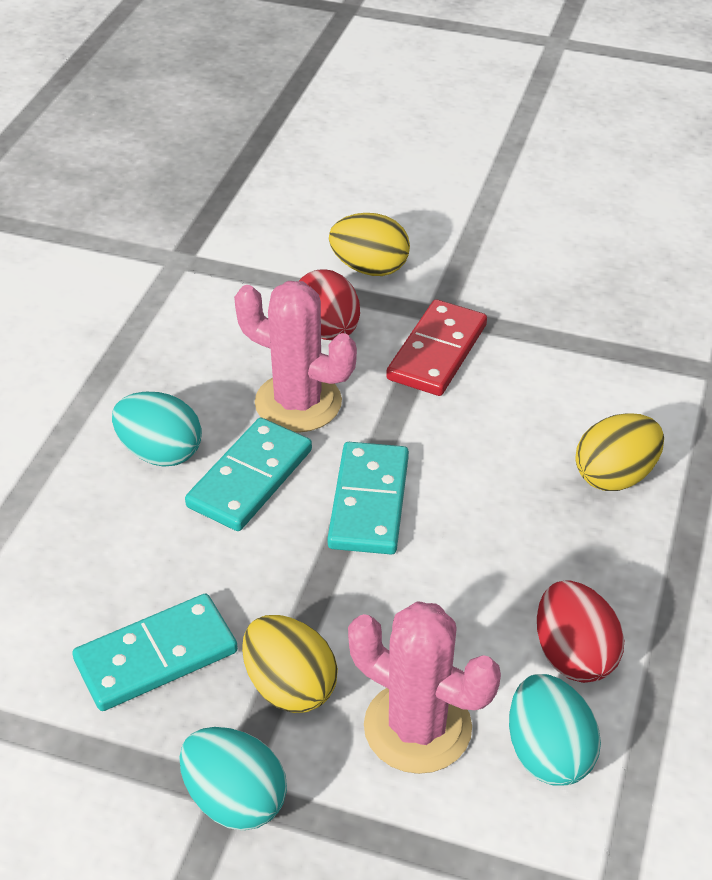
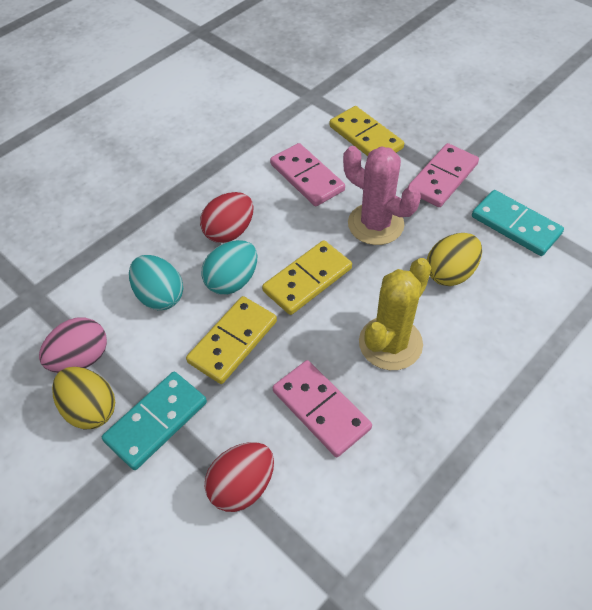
pink cactus: 2 -> 1
pink domino: 0 -> 3
pink egg: 0 -> 1
red domino: 1 -> 0
turquoise domino: 3 -> 2
turquoise egg: 3 -> 2
yellow cactus: 0 -> 1
yellow domino: 0 -> 3
yellow egg: 3 -> 2

